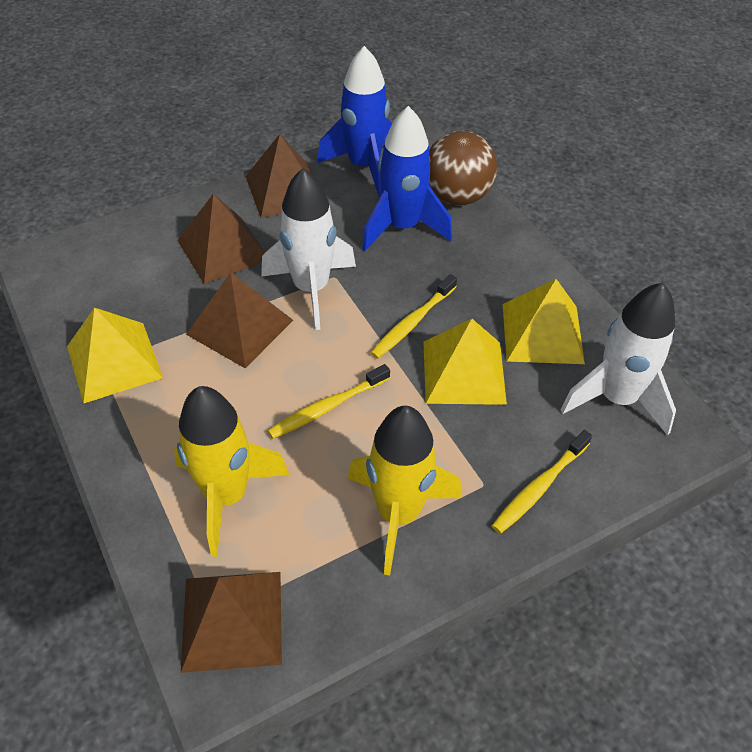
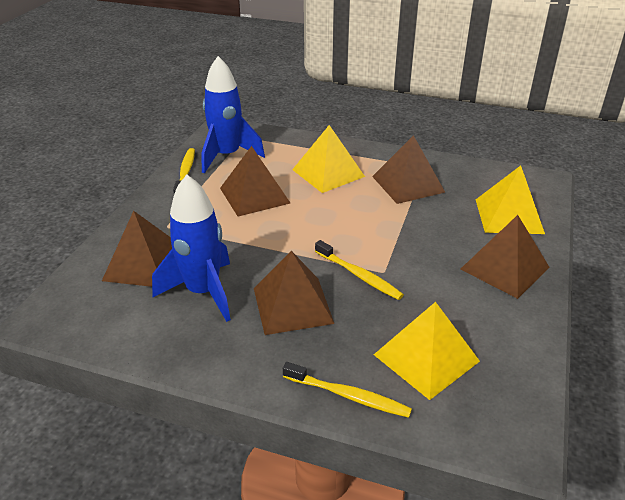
brown ball: 1 -> 0
brown pyramid: 4 -> 5
white rocket: 2 -> 0
yellow rocket: 2 -> 0

